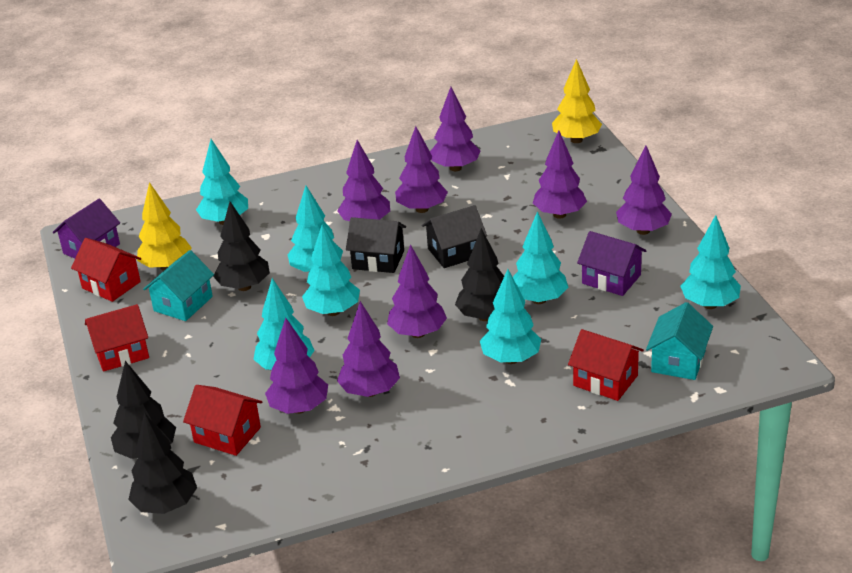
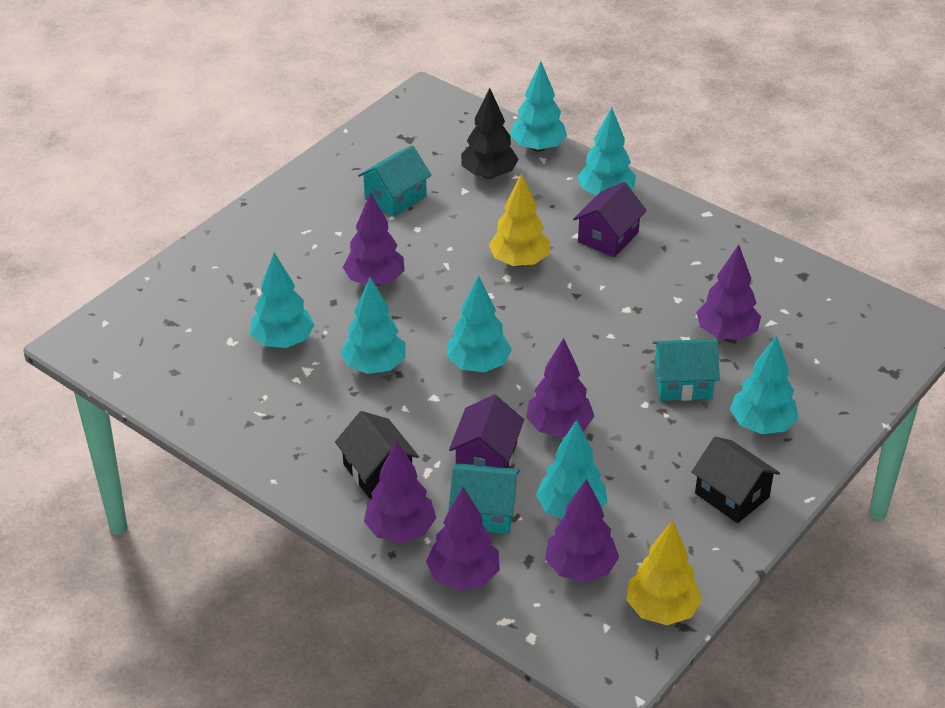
black tree: 4 -> 1
purple tree: 8 -> 6
red house: 4 -> 0
turquoise house: 2 -> 3

